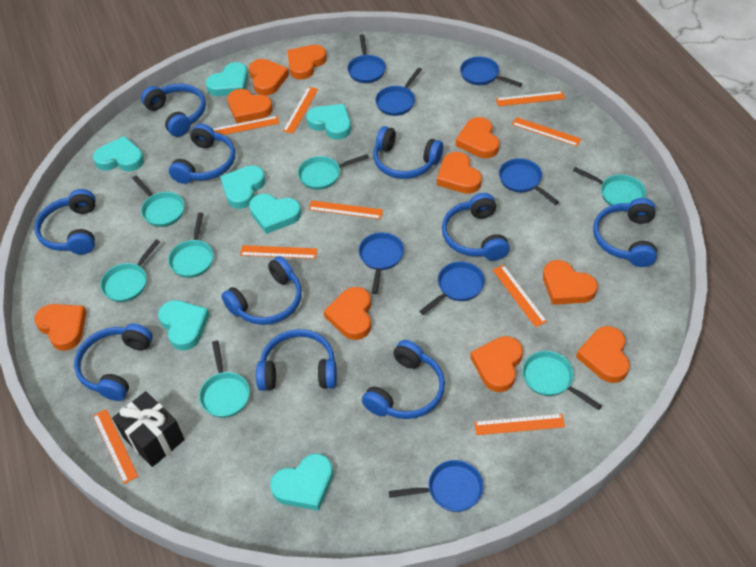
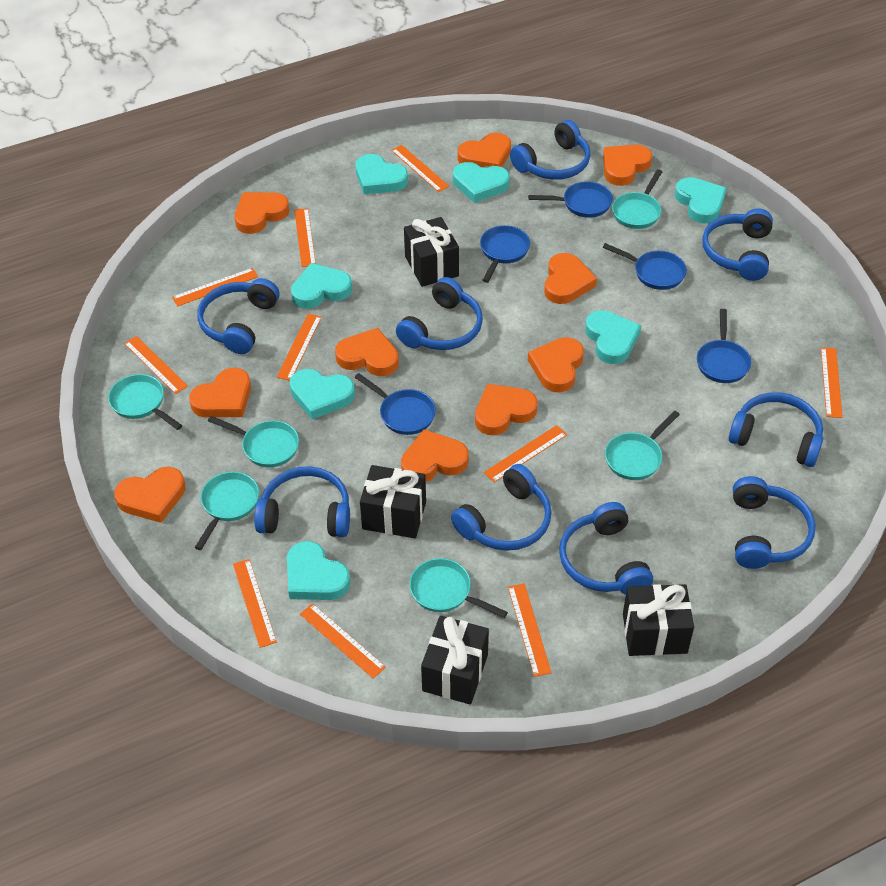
black gift: 1 -> 4
blue headphones: 10 -> 9
blue pan: 7 -> 5
orange ruler: 9 -> 10
turquoise pan: 7 -> 6

